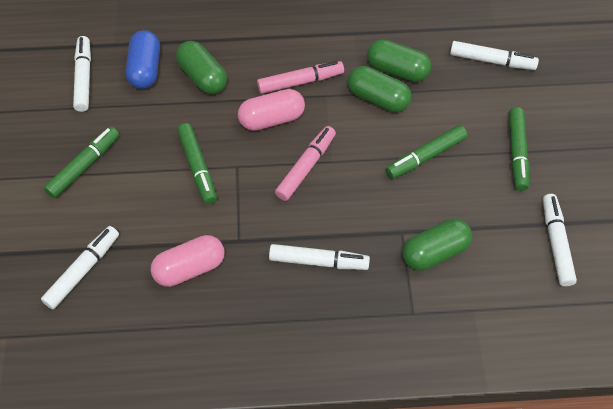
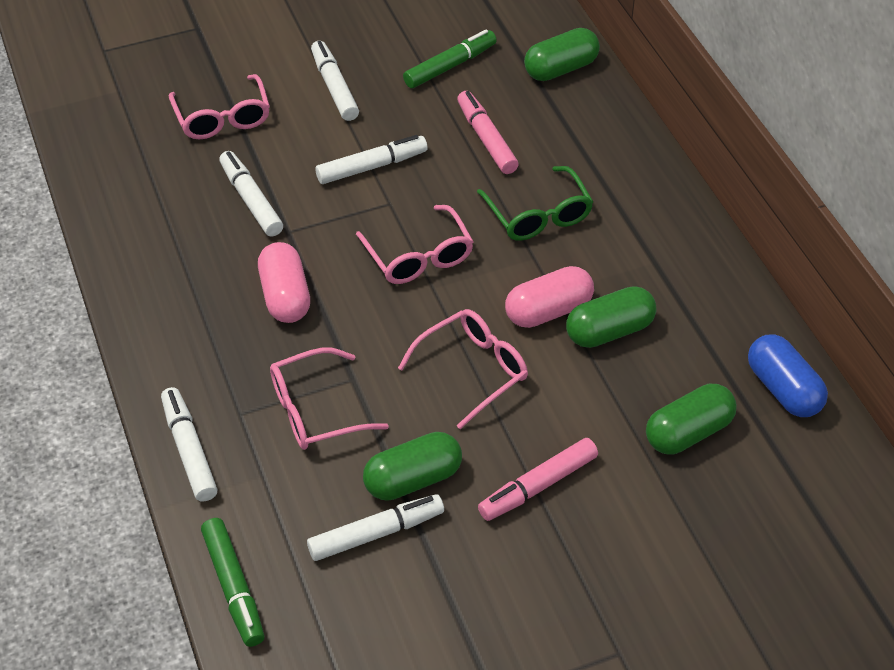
green glasses: 0 -> 1
green marker: 4 -> 2
pink glasses: 0 -> 4

